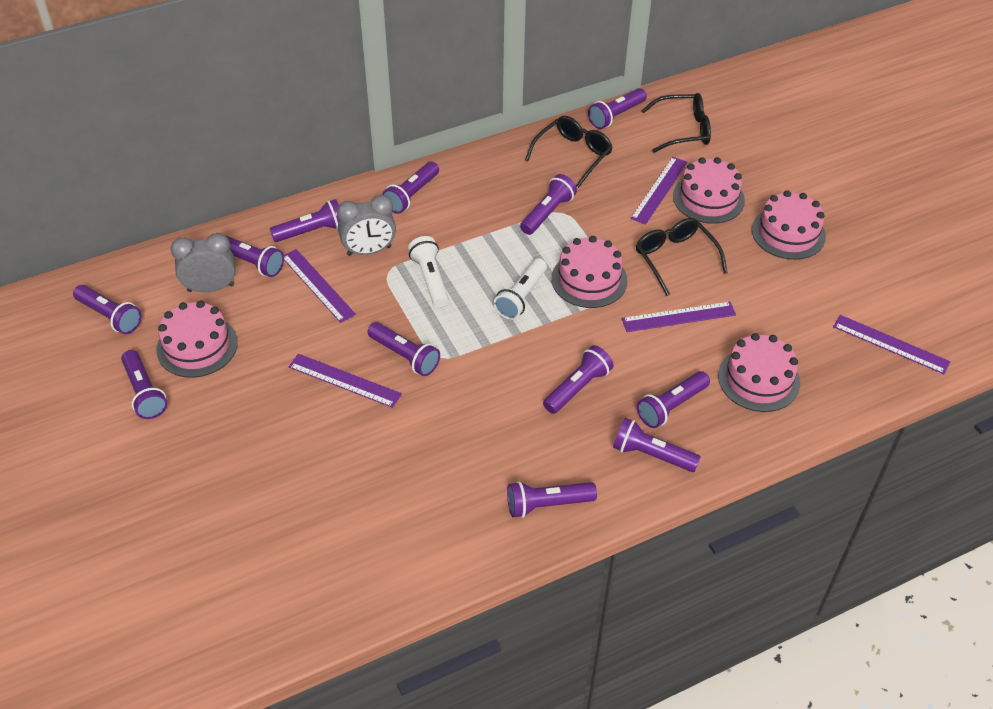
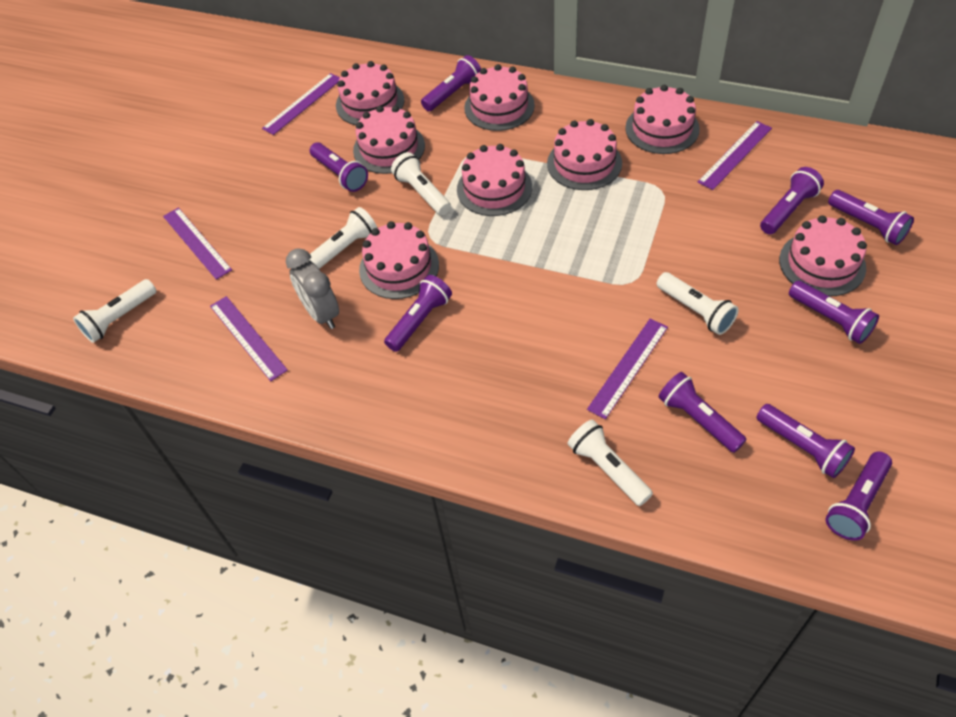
black glasses: 3 -> 0
grey clock: 2 -> 1
pink cake: 5 -> 8
purple flashlight: 12 -> 9
white flashlight: 2 -> 5

